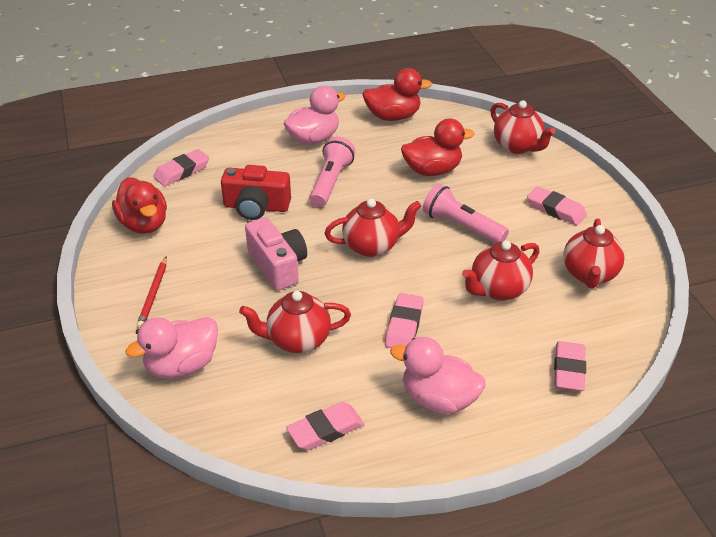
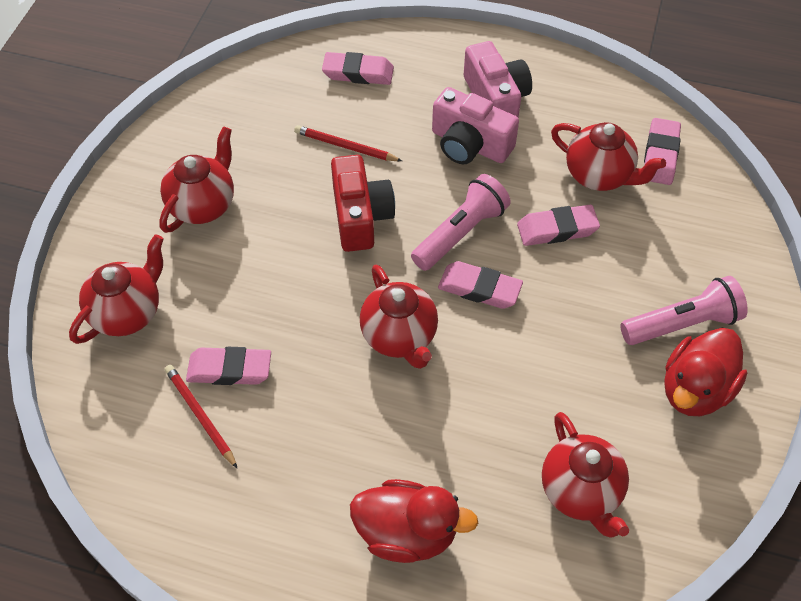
pink camera: 1 -> 2
pink duck: 3 -> 0
red duck: 3 -> 2
red pencil: 1 -> 2

